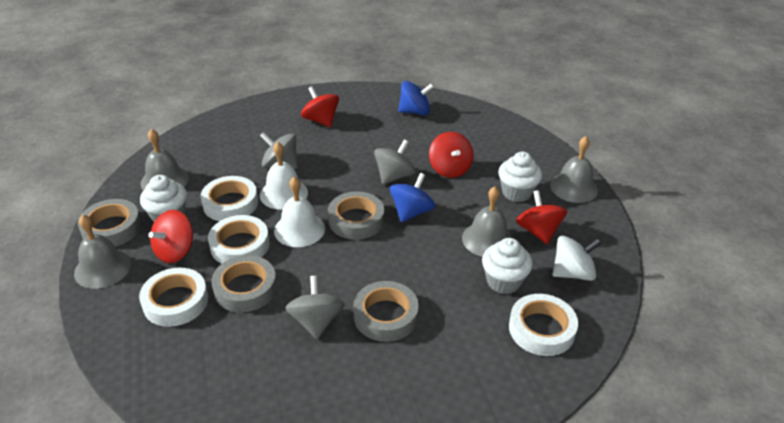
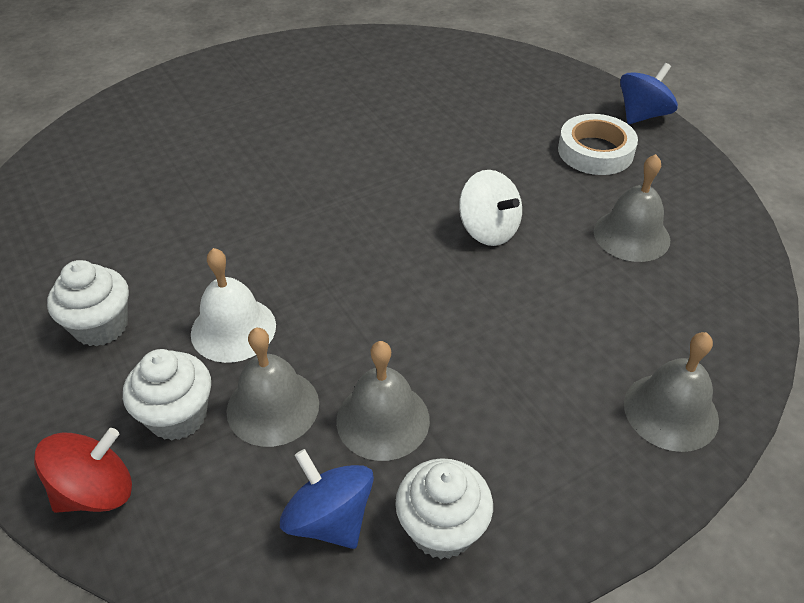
grey spinning top: 3 -> 0
grey tape: 4 -> 0
red spinning top: 4 -> 1
white bell: 2 -> 1
white tape: 4 -> 1

